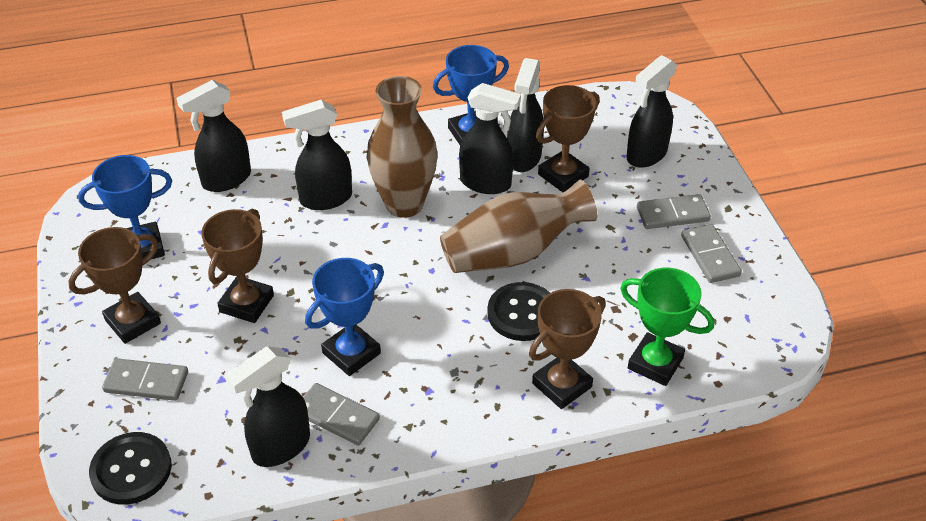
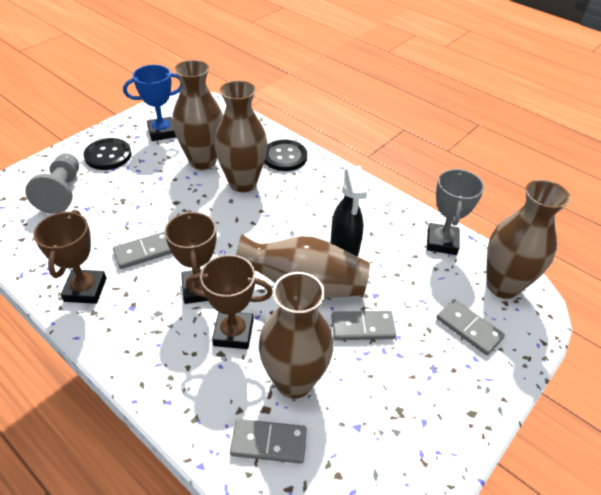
black spray bottle: 6 -> 1
blue trophy: 3 -> 1
brown trophy: 4 -> 3
brown vase: 2 -> 5
green trophy: 1 -> 0
grey pawn: 0 -> 1
grey trophy: 0 -> 1

